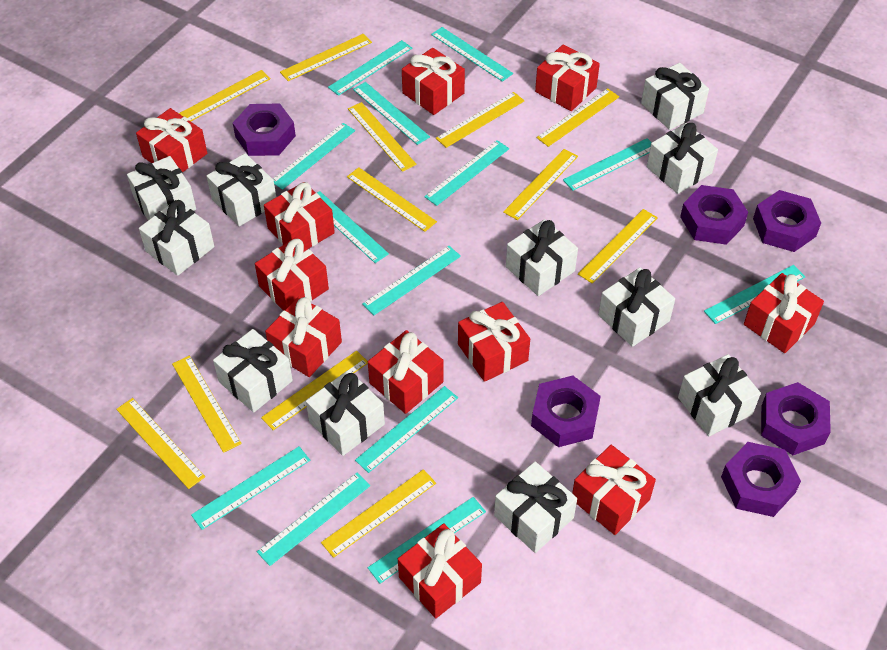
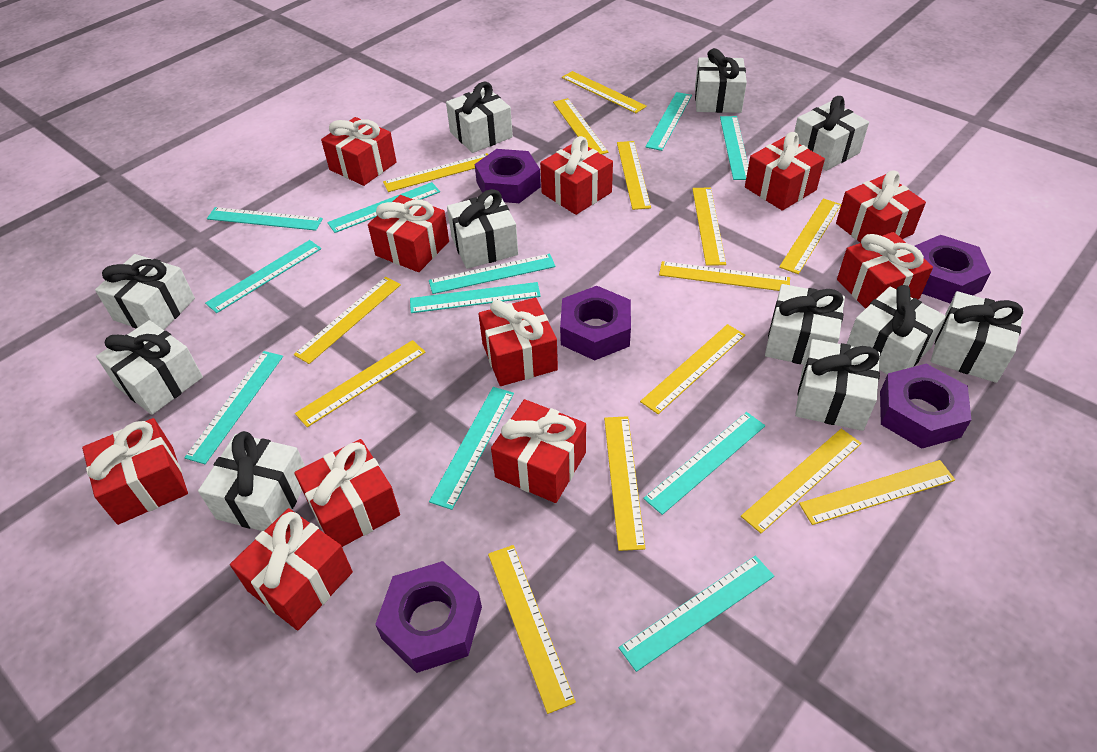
purple nut: 6 -> 5
turquoise ruler: 13 -> 11
yellow ruler: 12 -> 14

